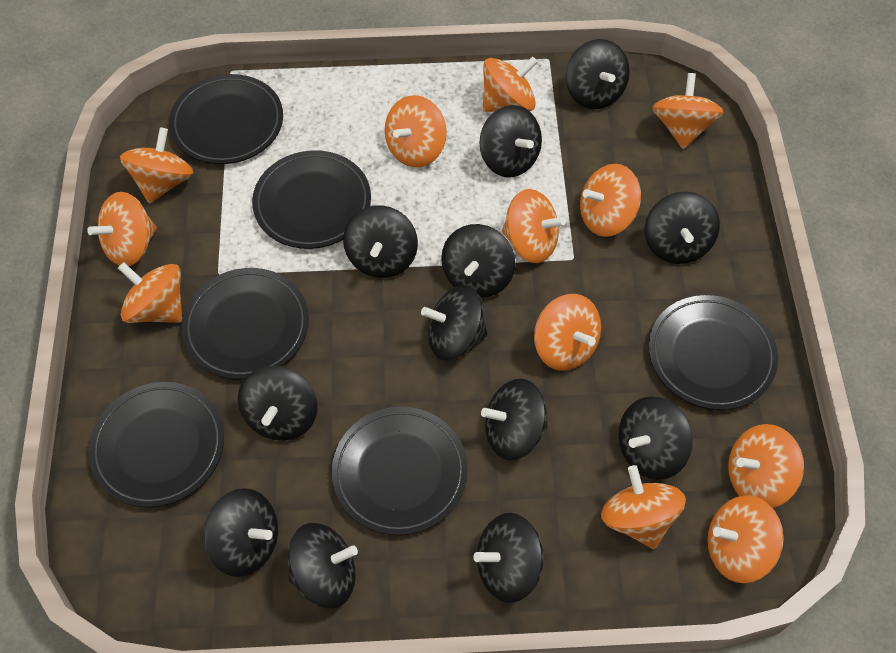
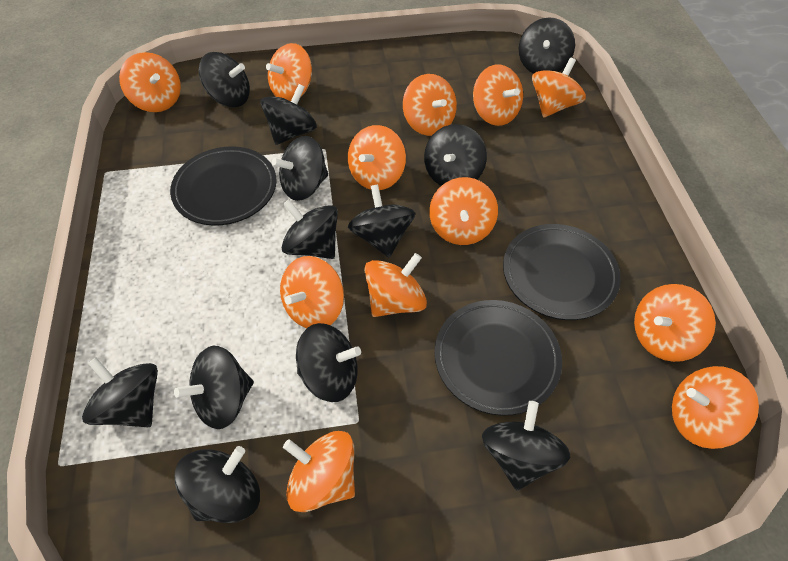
black plate: 6 -> 3

